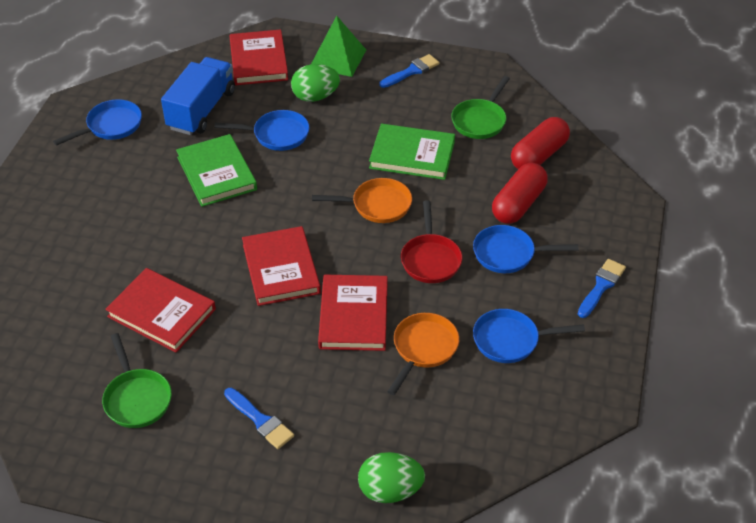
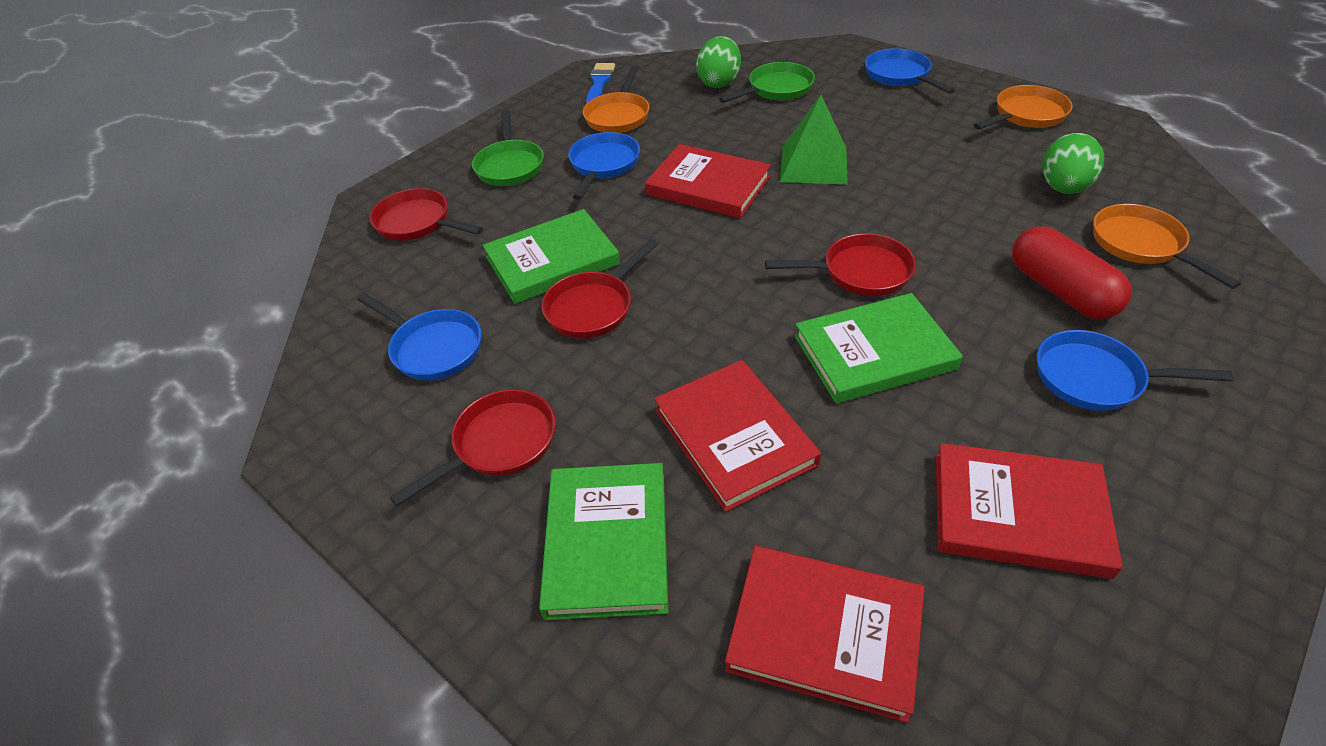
blue brush: 3 -> 1
blue truck: 1 -> 0
green book: 2 -> 3
orange pan: 2 -> 3
red capsule: 2 -> 1
red pan: 1 -> 4

